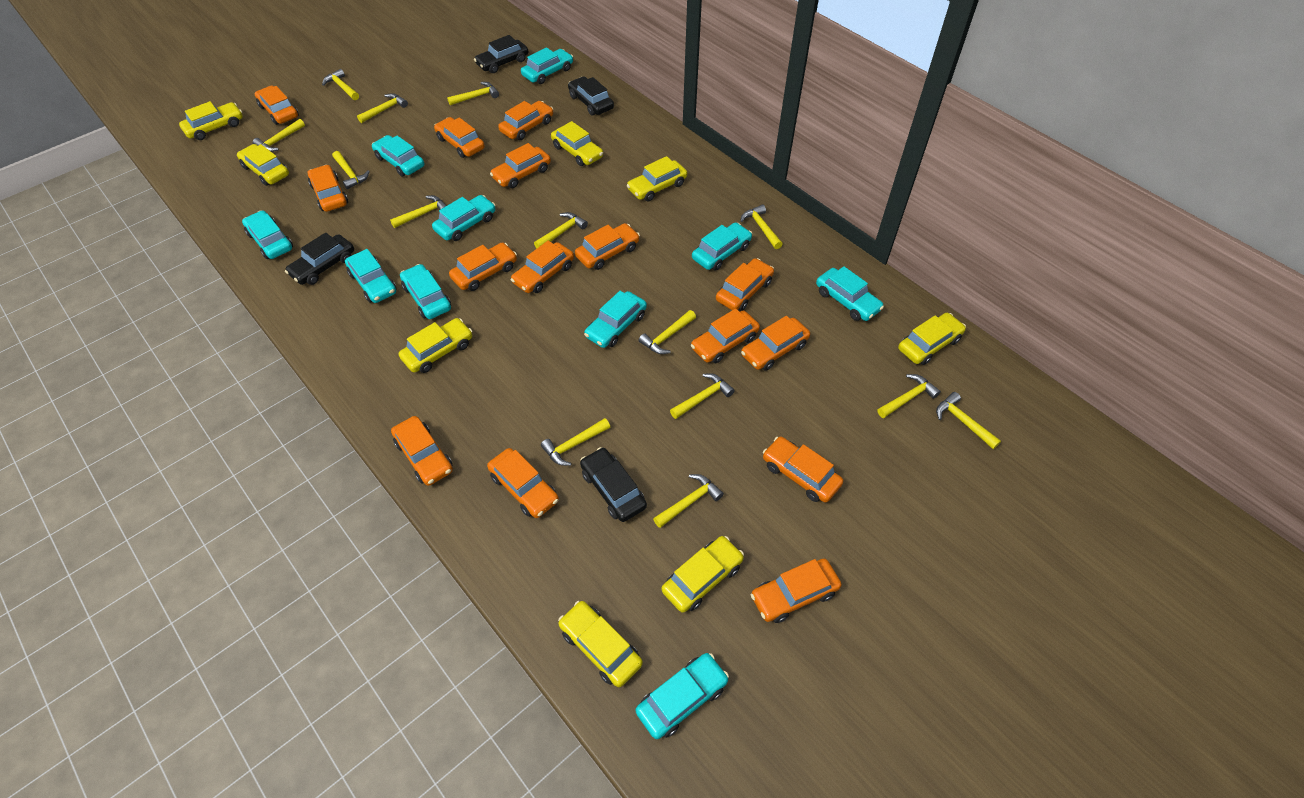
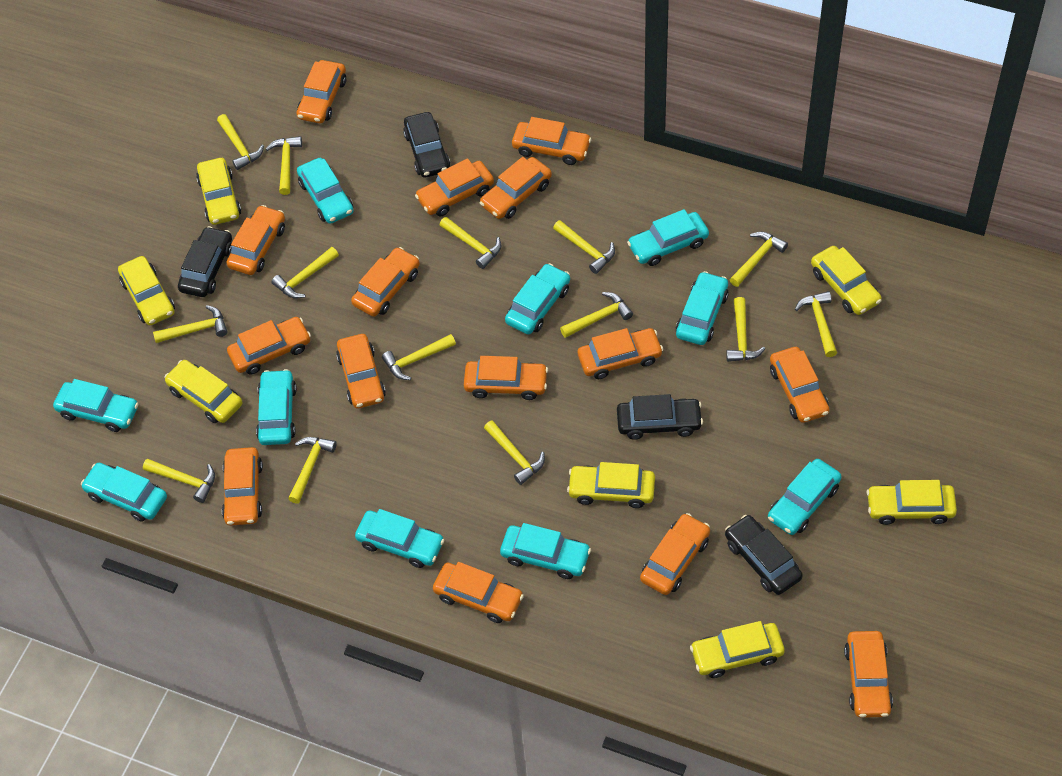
yellow car: 8 -> 7

